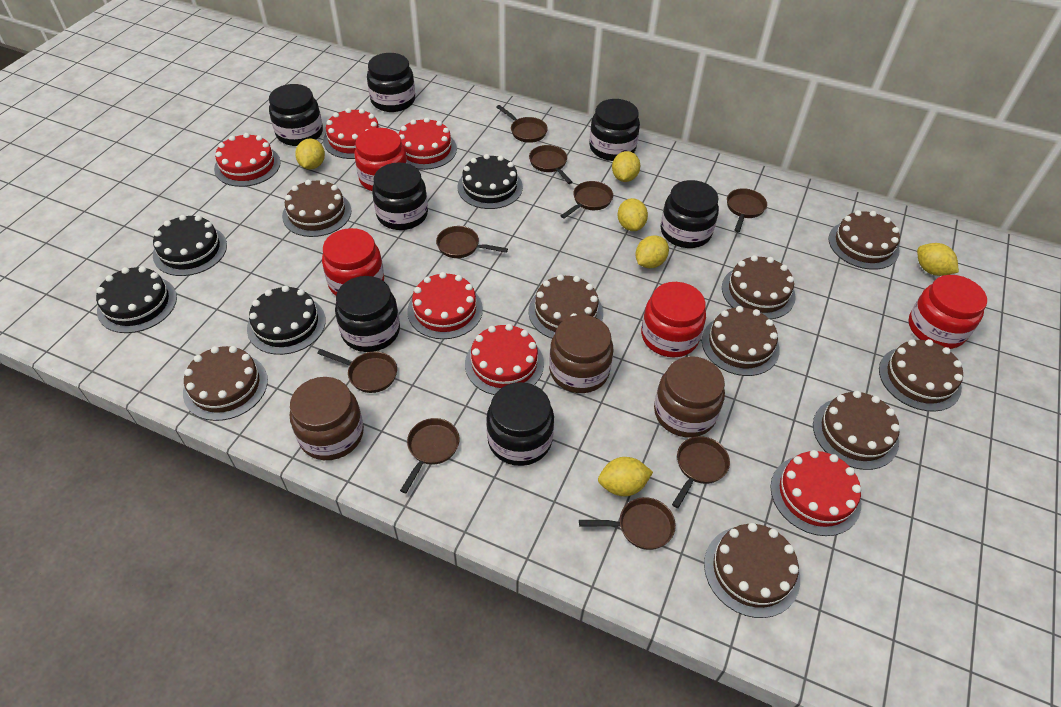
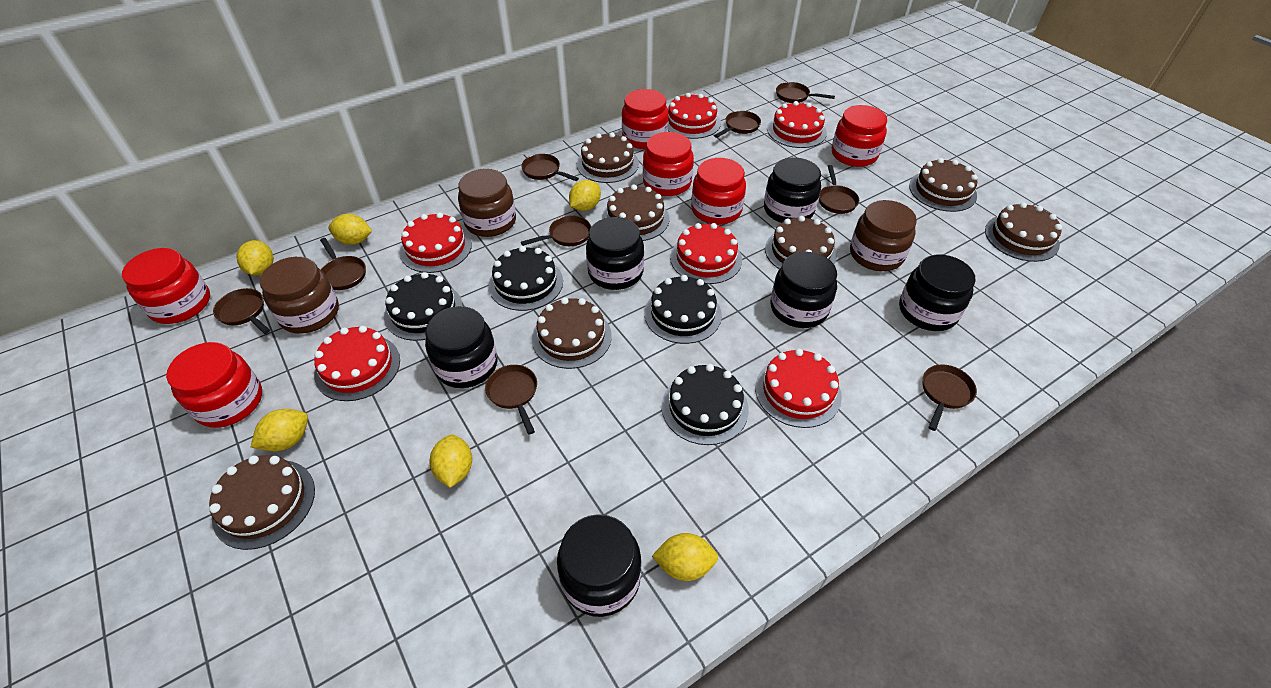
black jar: 7 -> 6
brown cake: 9 -> 7
red jar: 4 -> 6

